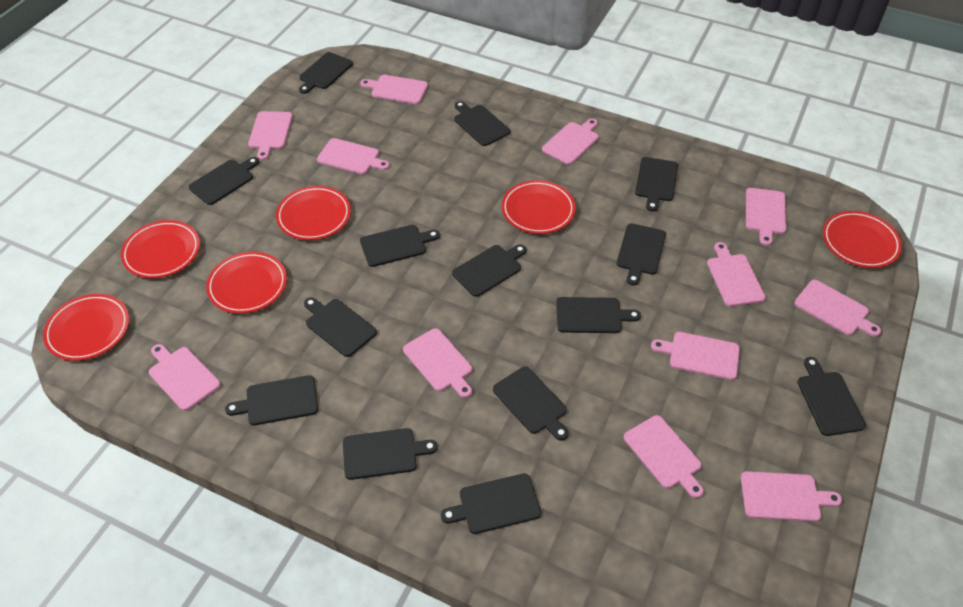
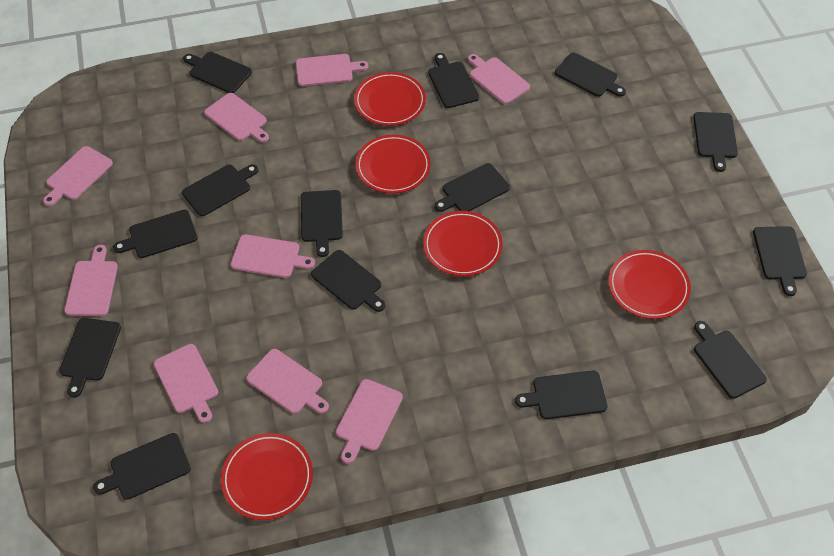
pink cutting board: 12 -> 9
red plate: 6 -> 5

